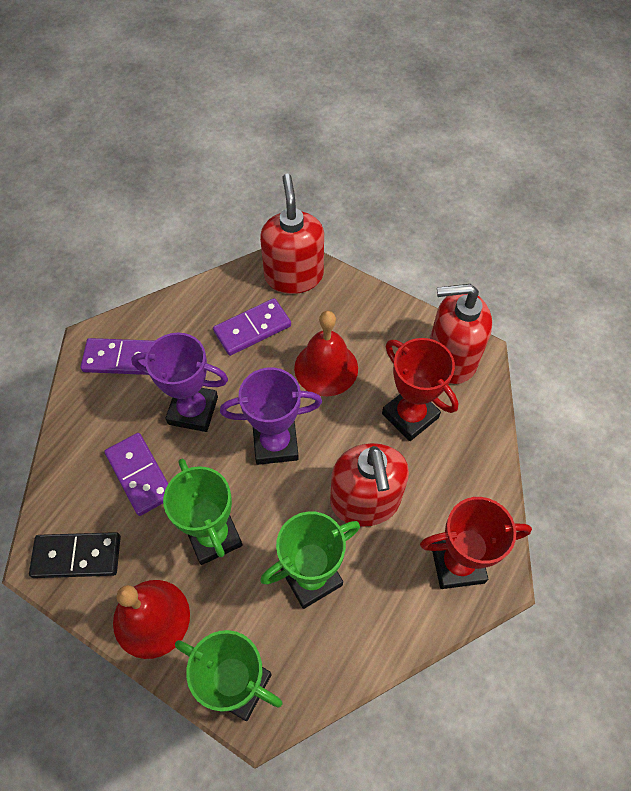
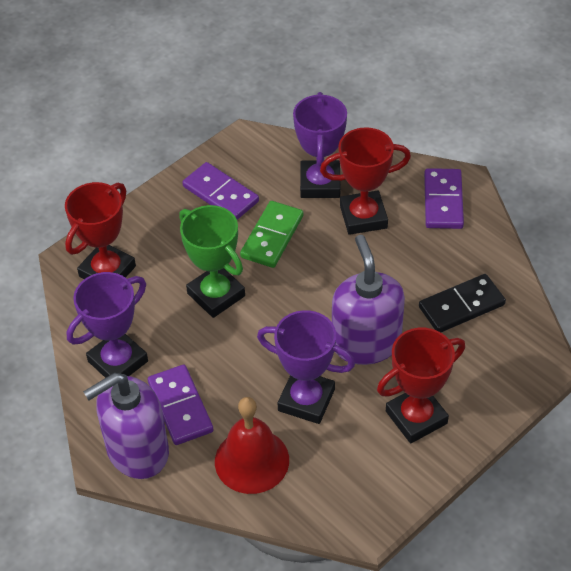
green domino: 0 -> 1
green trophy: 3 -> 1
purple soap dispenser: 0 -> 2
purple trophy: 2 -> 3
red bell: 2 -> 1
red soap dispenser: 3 -> 0
red trophy: 2 -> 3

